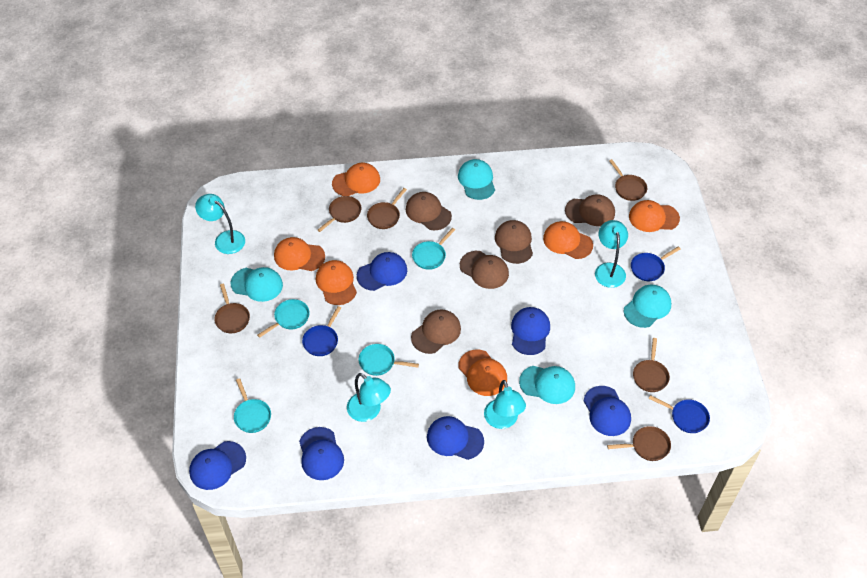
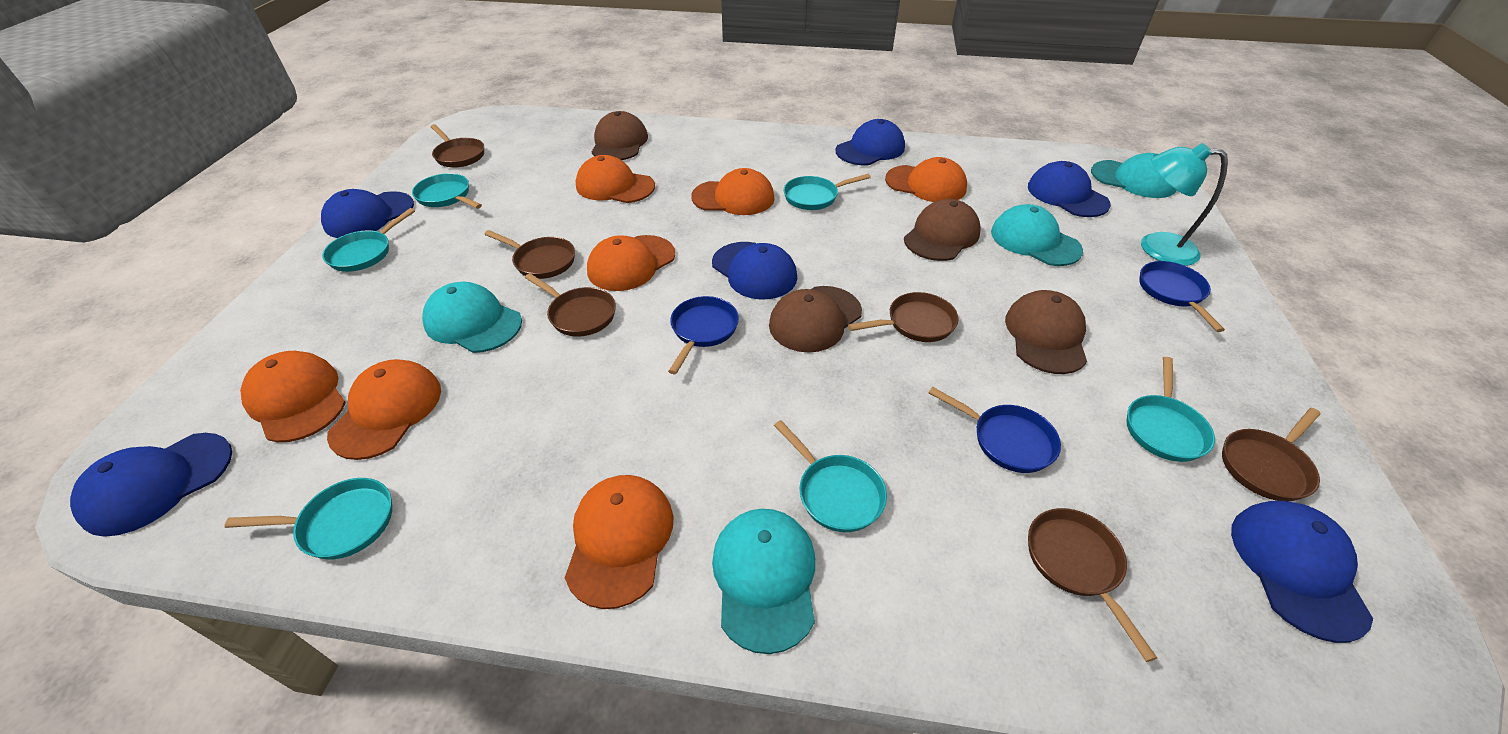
brown cap: 5 -> 4
orange cap: 6 -> 7
turquoise lamp: 4 -> 1
turquoise pan: 4 -> 6

